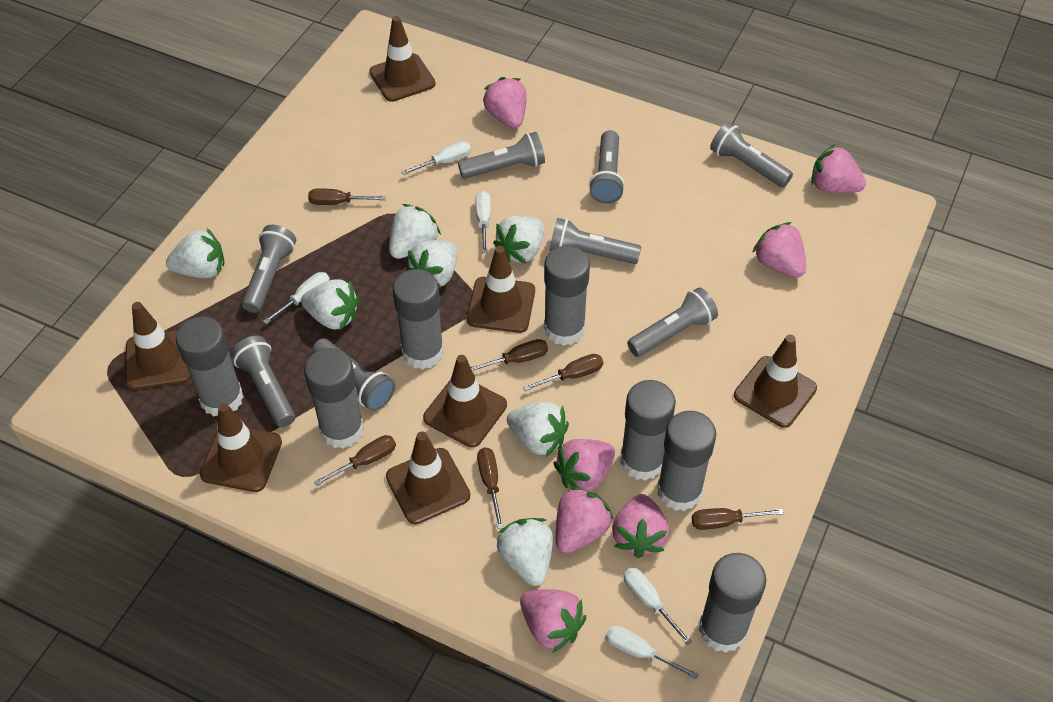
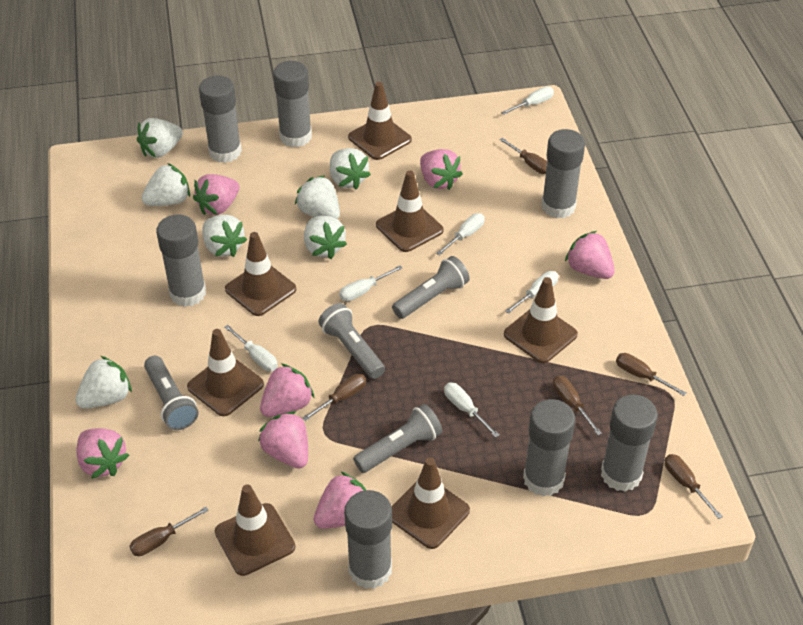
grey flashlight: 8 -> 4
white screwdriver: 5 -> 6

